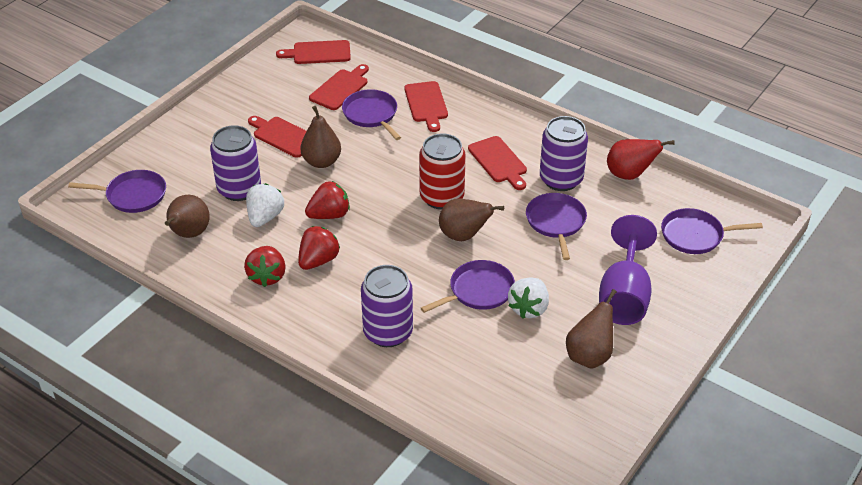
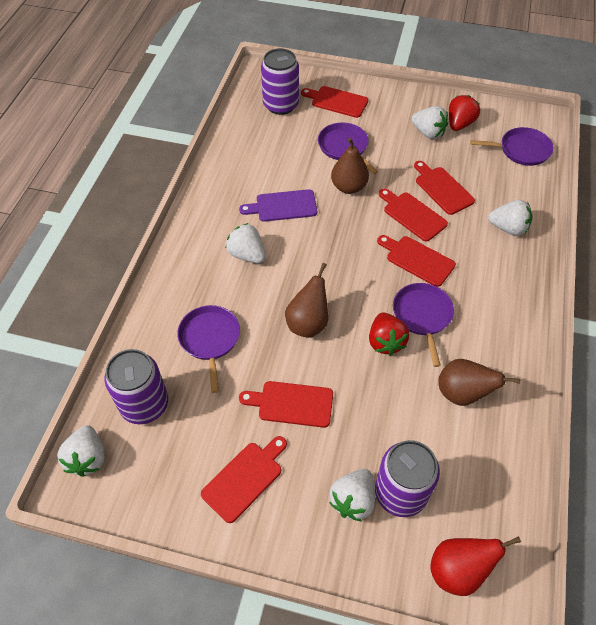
brown pear: 4 -> 3
purple cutting board: 0 -> 1
purple goblet: 1 -> 0
purple pan: 5 -> 4
red can: 1 -> 0
red cutting board: 5 -> 6
red strawberry: 3 -> 2
white strawberry: 2 -> 5

